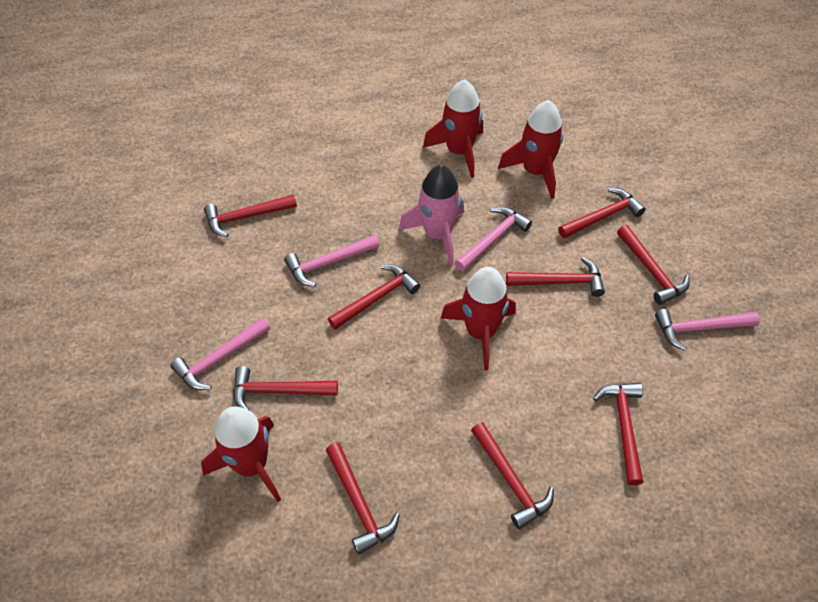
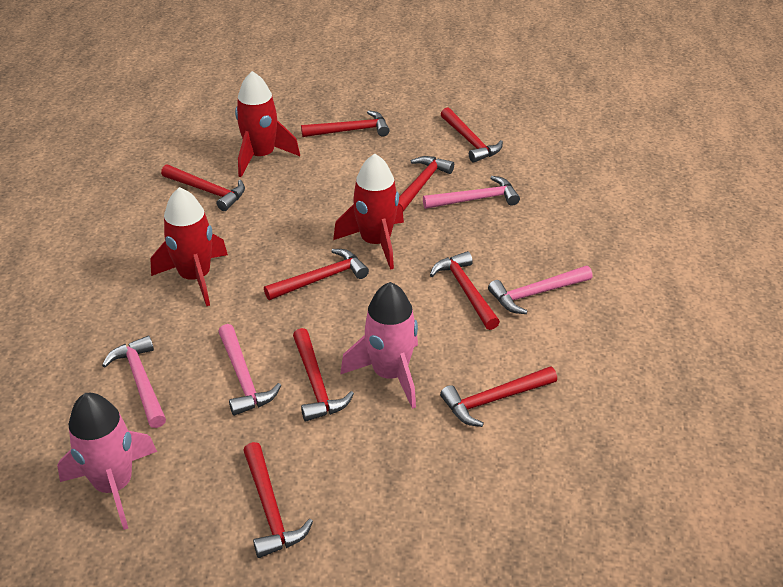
pink rocket: 1 -> 2
red rocket: 4 -> 3

